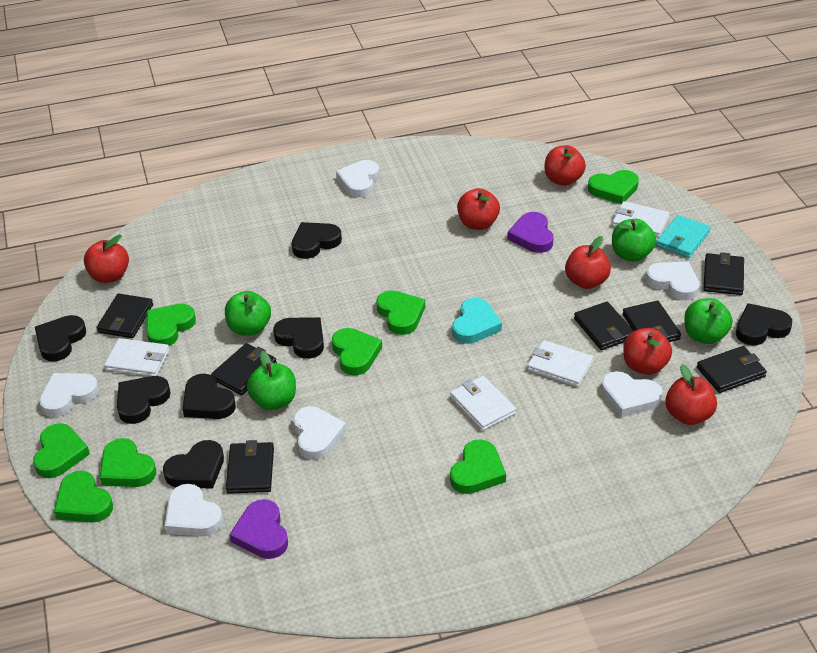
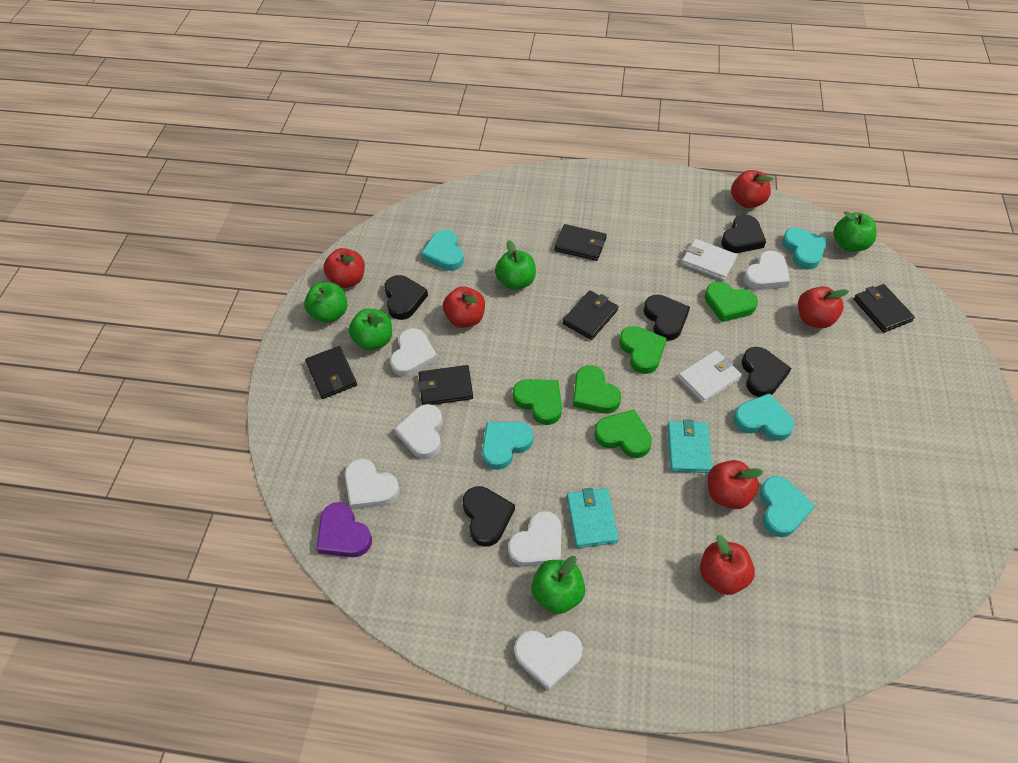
black heart: 7 -> 5
black wallet: 7 -> 5
green apple: 4 -> 5
green heart: 8 -> 5
purple heart: 2 -> 1
turquoise heart: 1 -> 5
turquoise wallet: 1 -> 2
white wallet: 4 -> 2

